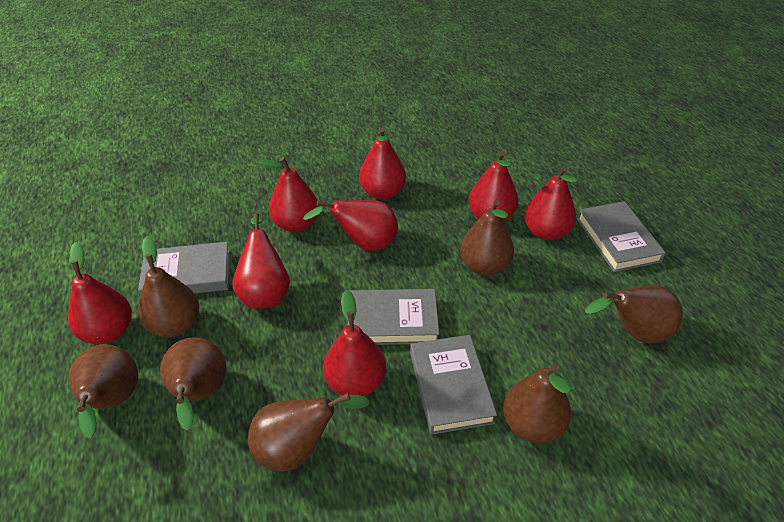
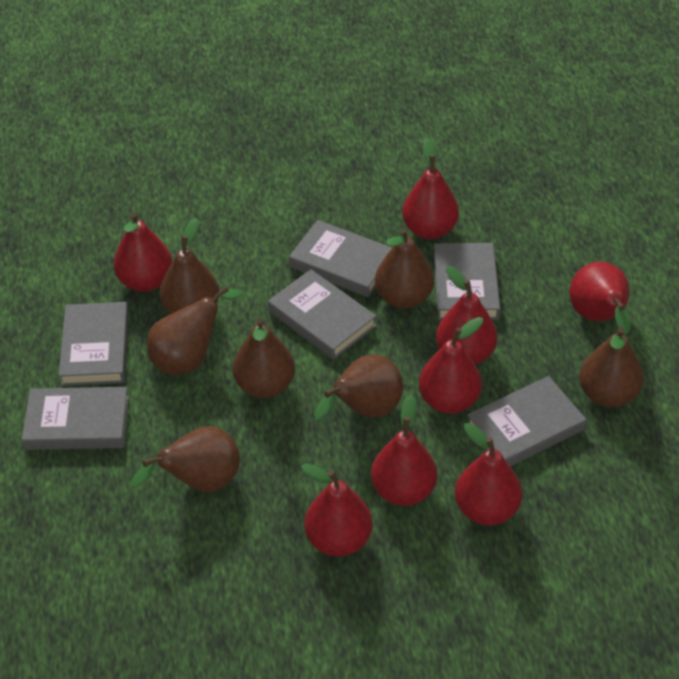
grey book: 4 -> 6

